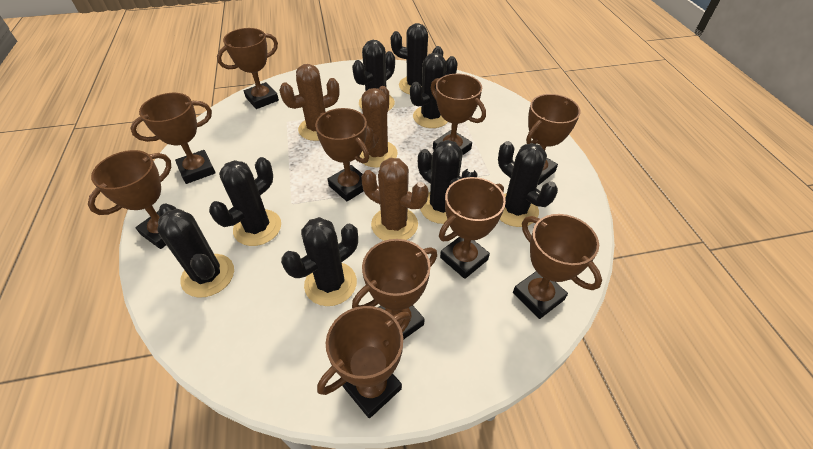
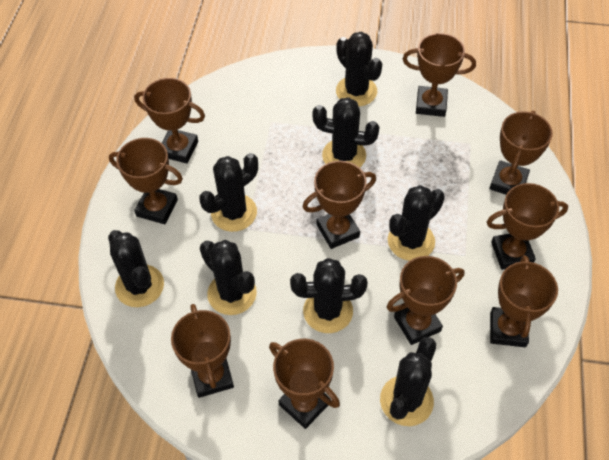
brown cactus: 3 -> 0

